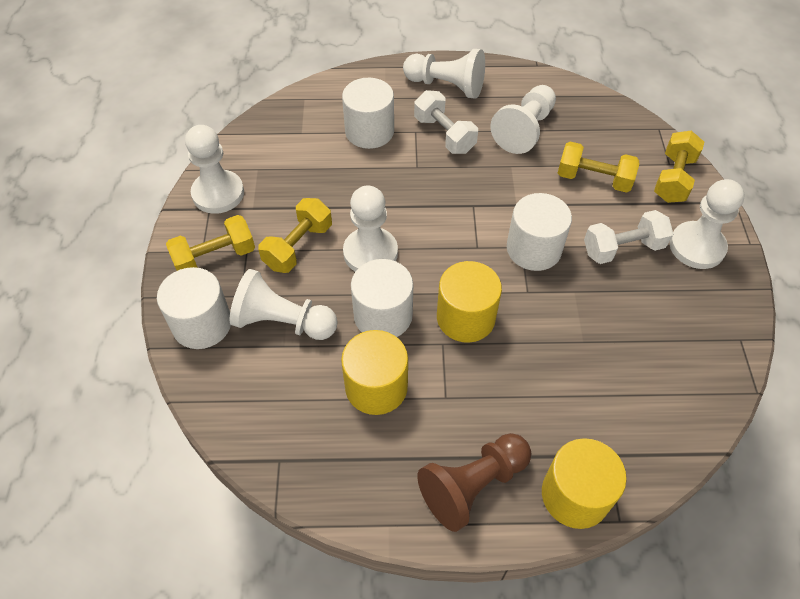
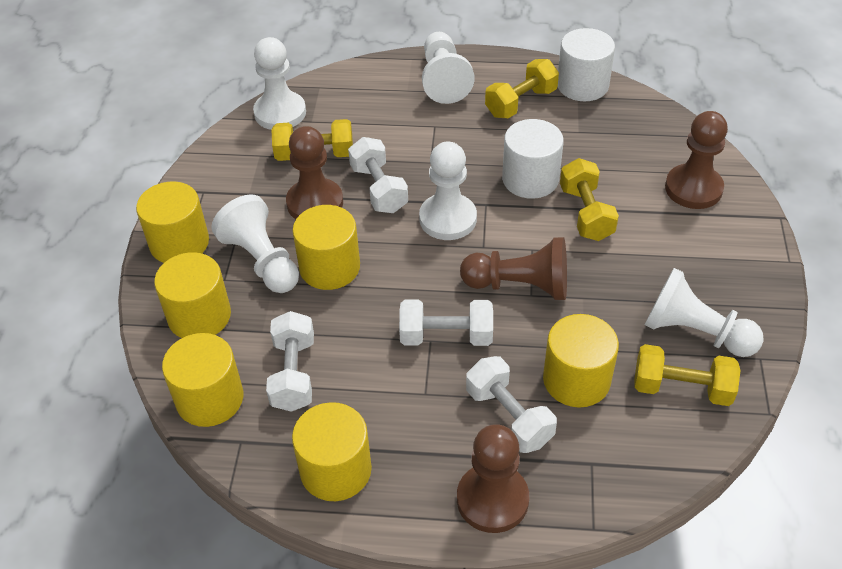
brown pawn: 1 -> 4
white cylinder: 4 -> 2
white dumbbell: 2 -> 4
white pawn: 6 -> 5
yellow cylinder: 3 -> 6

